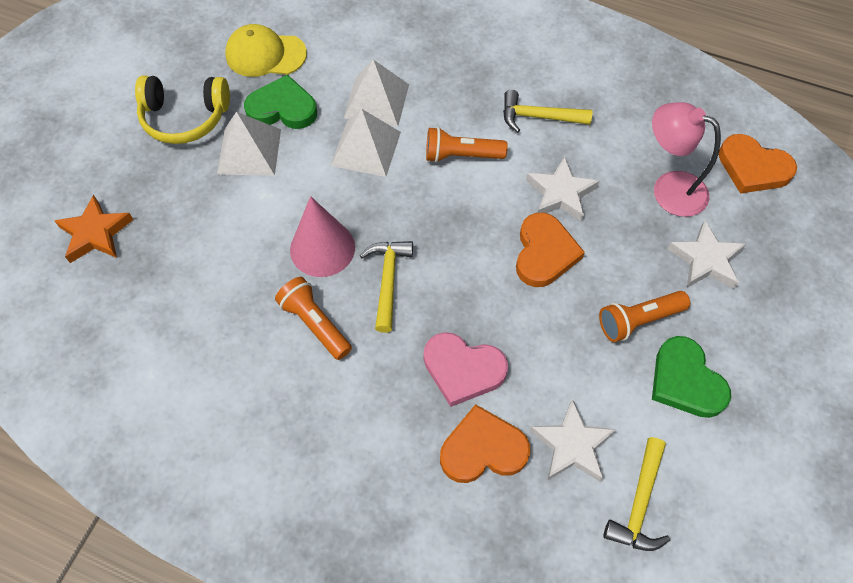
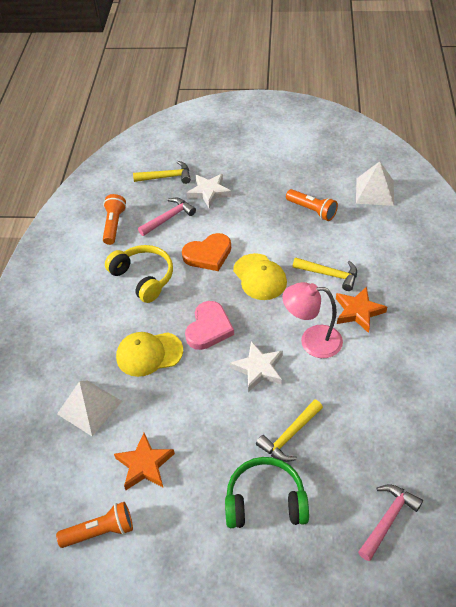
green headphones: 0 -> 1
green heart: 2 -> 0
orange heart: 3 -> 1
orange star: 1 -> 2
pink cone: 1 -> 0
pink hammer: 0 -> 2
white pyramid: 3 -> 2
white star: 3 -> 2
yellow cap: 1 -> 2

